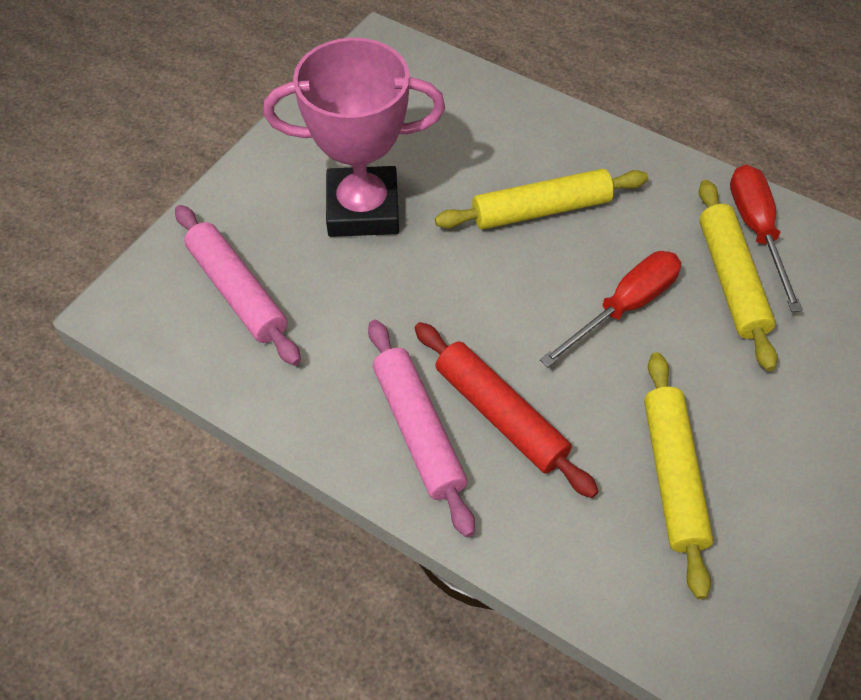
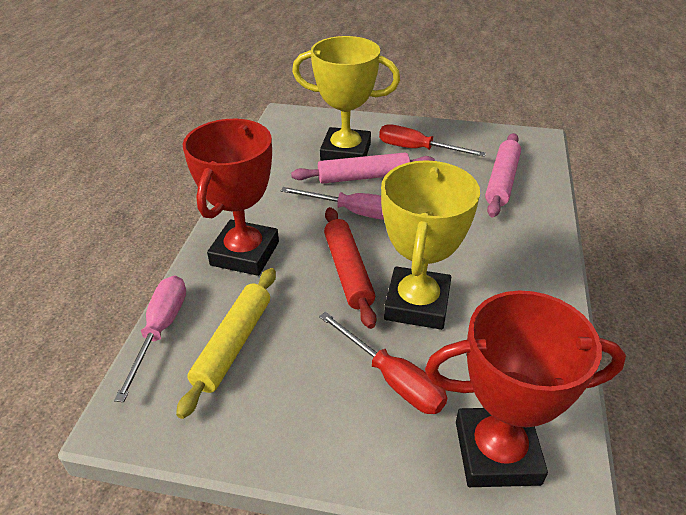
pink screwdriver: 0 -> 2
pink trophy: 1 -> 0
red trophy: 0 -> 2
yellow rolling pin: 3 -> 1
yellow trophy: 0 -> 2

